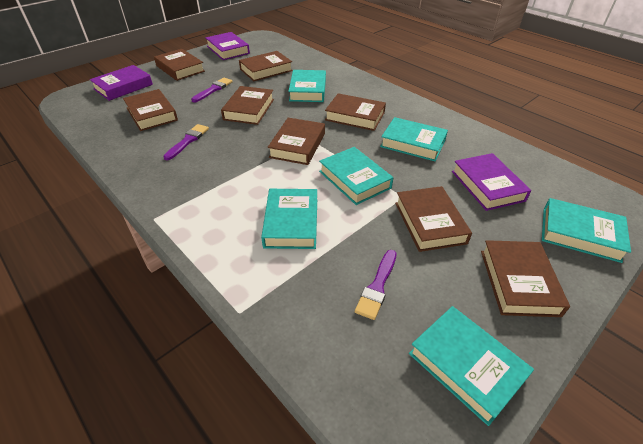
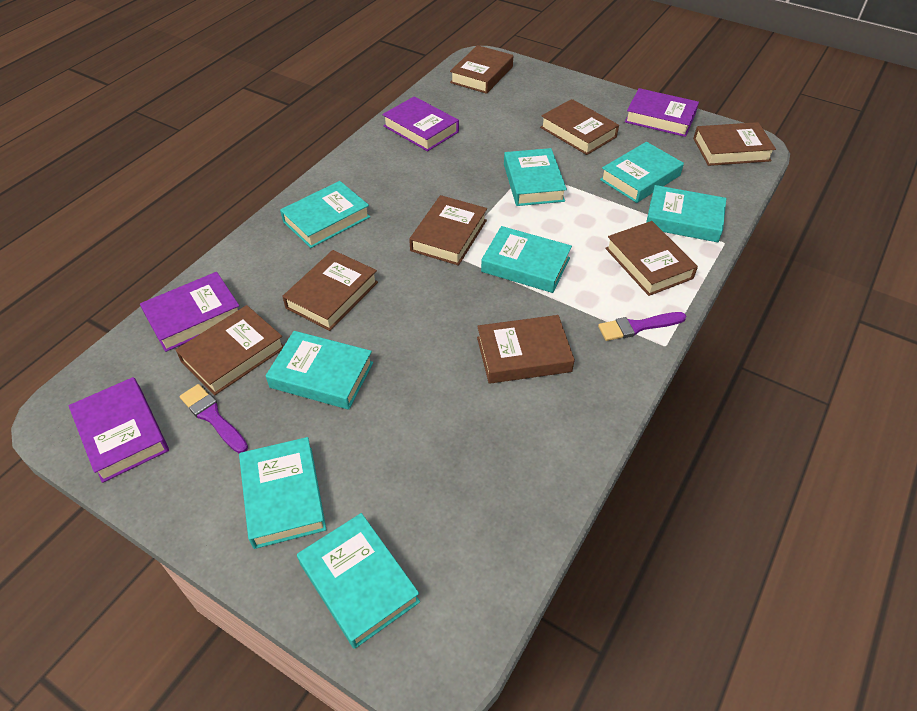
purple book: 3 -> 4
purple brush: 3 -> 2
turquoise book: 6 -> 8

